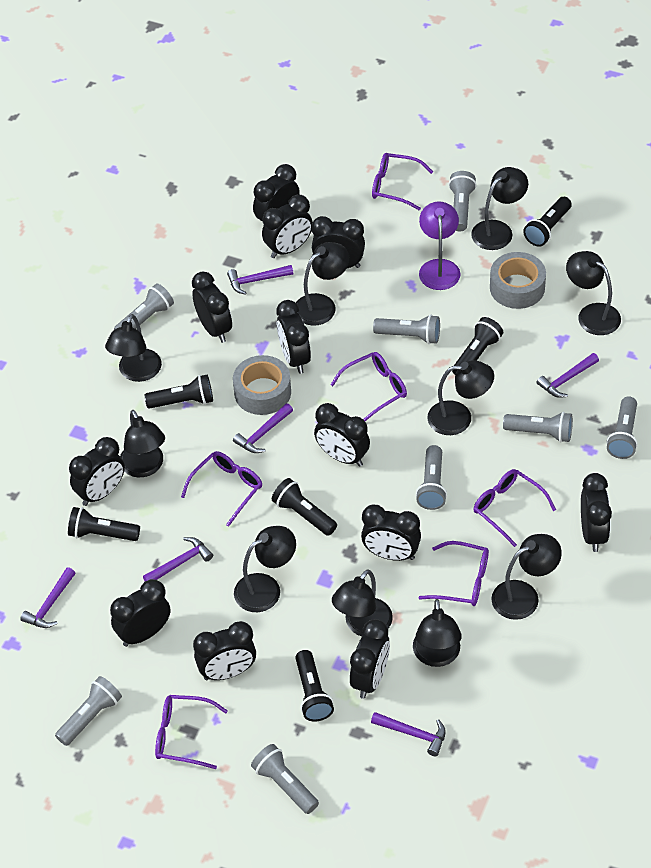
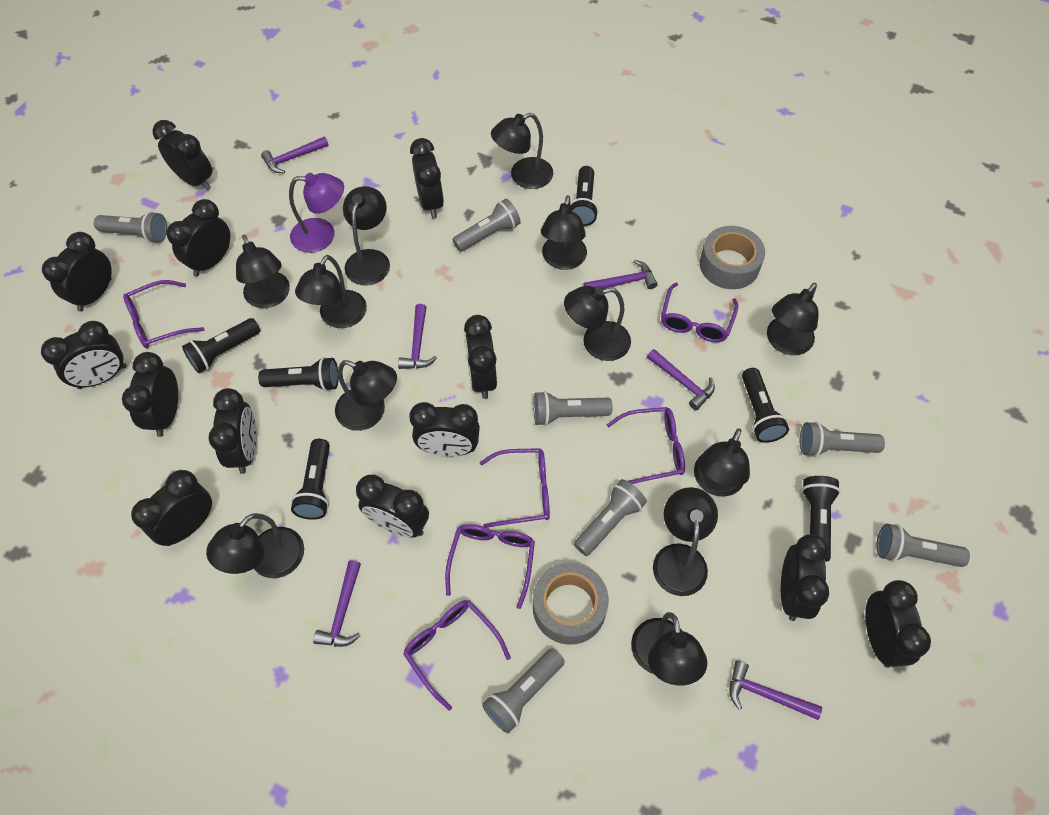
black clock: 12 -> 13
black lamp: 10 -> 12
grey flashlight: 8 -> 7

